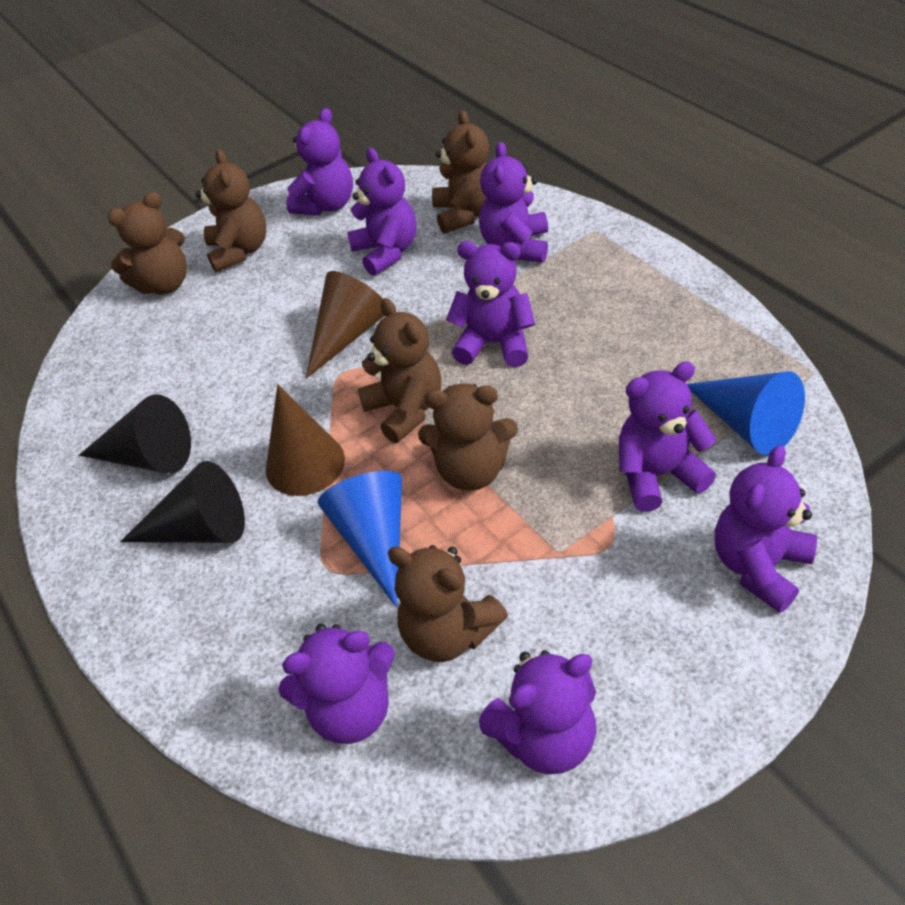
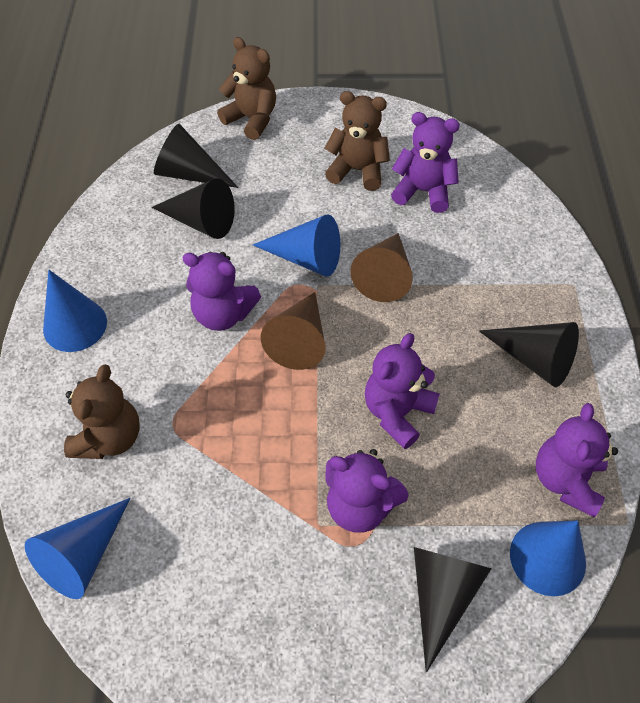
black cone: 2 -> 4
blue cone: 2 -> 4
brown teddy bear: 6 -> 3
purple teddy bear: 8 -> 5

